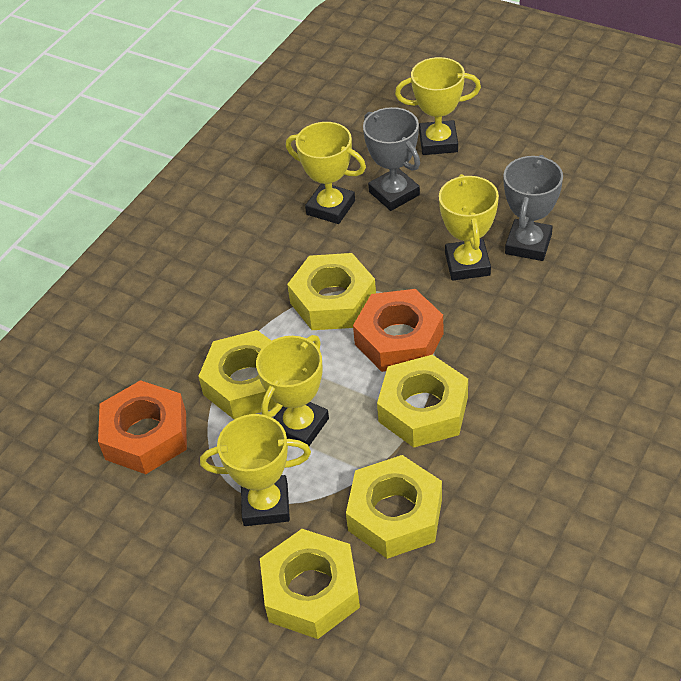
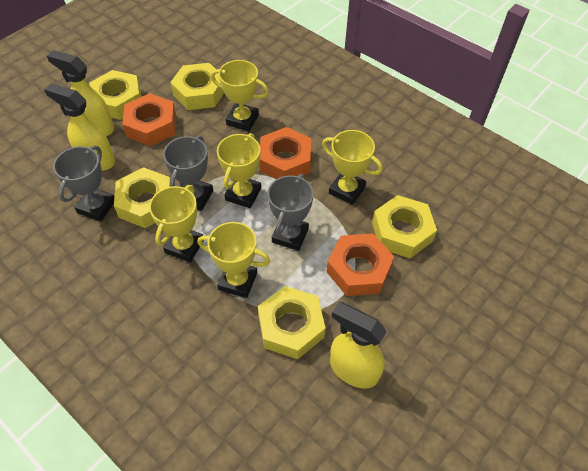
grey trophy: 2 -> 3
orange nut: 2 -> 3
yellow spray bottle: 0 -> 3

